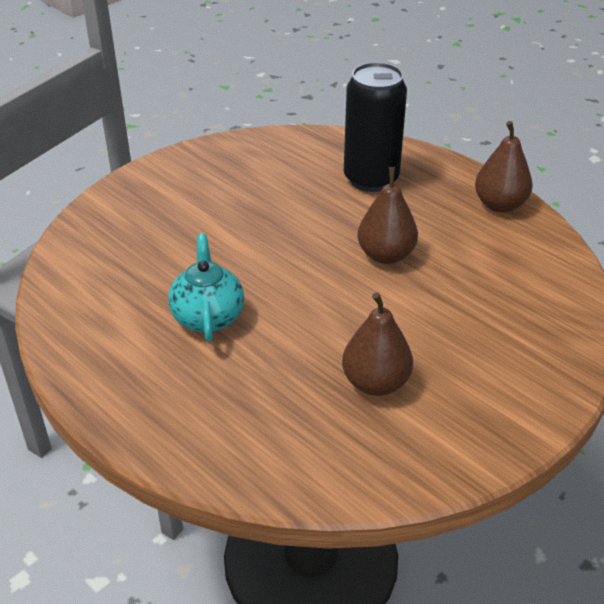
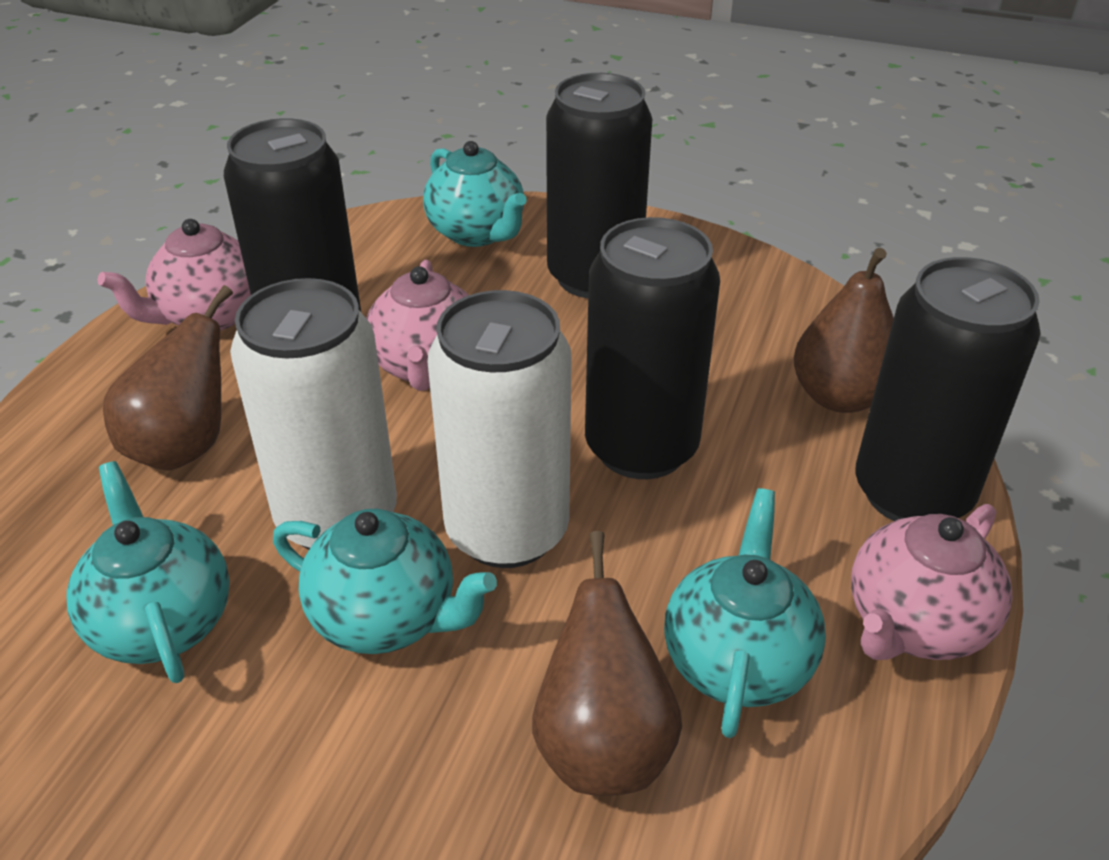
black can: 1 -> 4
pink teapot: 0 -> 3
turquoise teapot: 1 -> 4
white can: 0 -> 2

